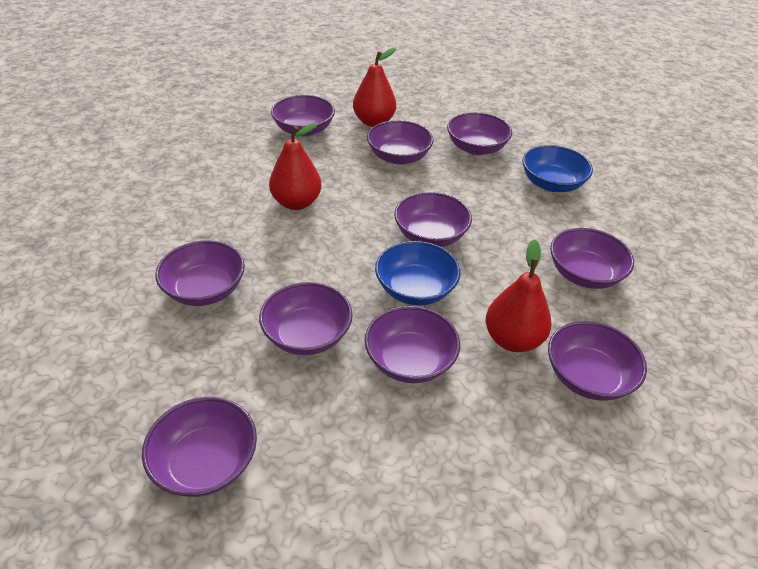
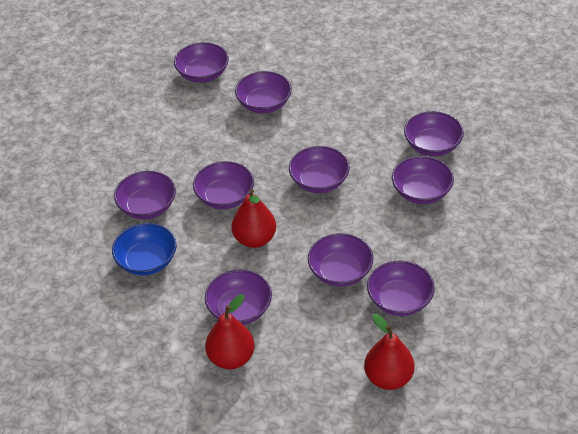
blue bowl: 2 -> 1

